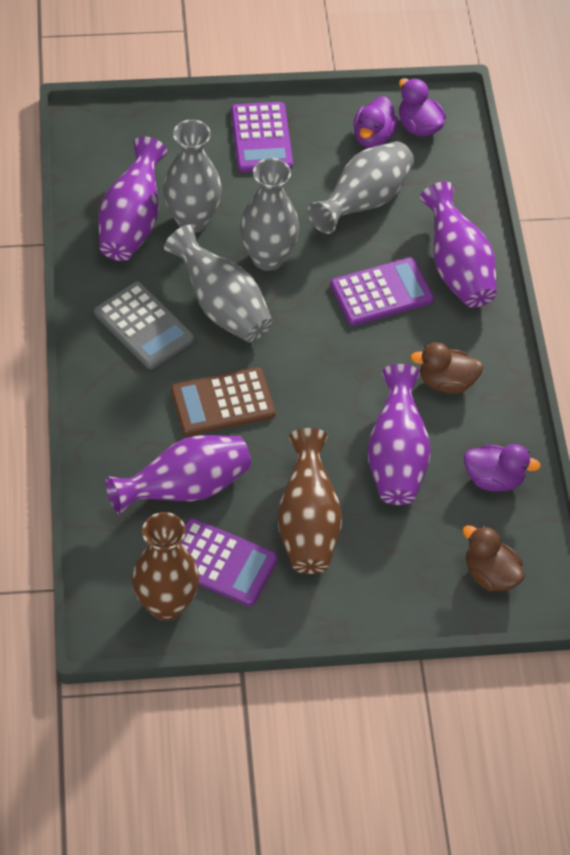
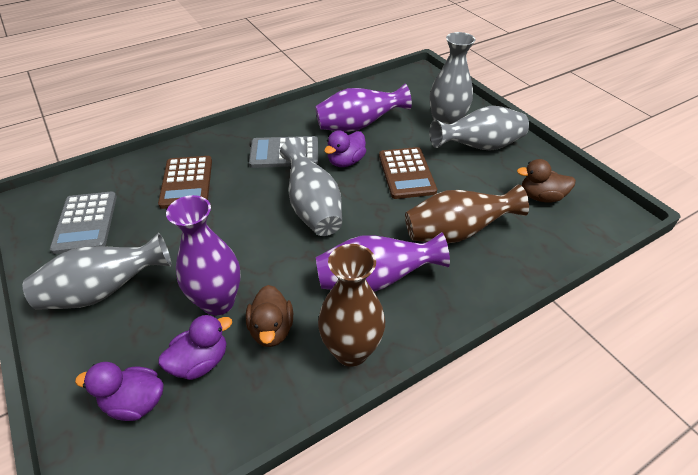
brown calculator: 1 -> 2
grey calculator: 1 -> 2
purple calculator: 3 -> 0
purple vase: 4 -> 3

